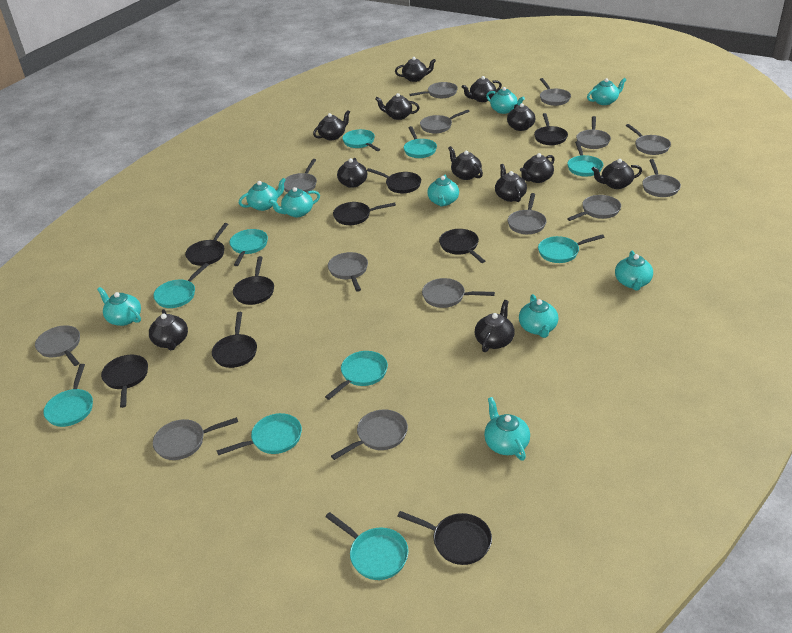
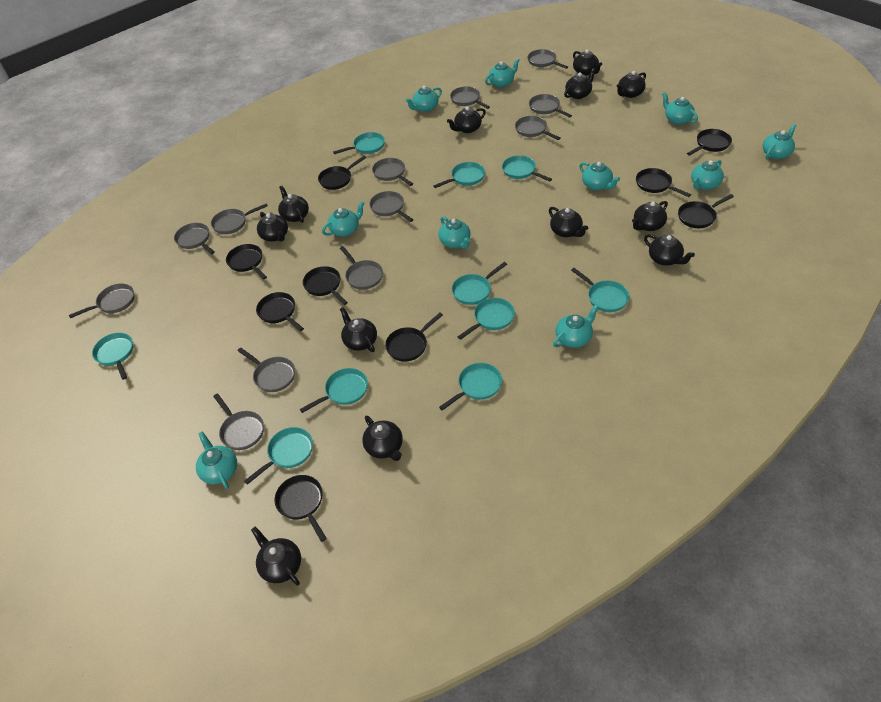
grey pan: 14 -> 12
turquoise teapot: 9 -> 10

